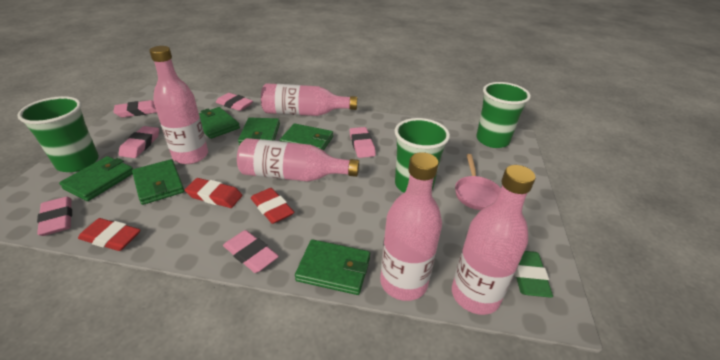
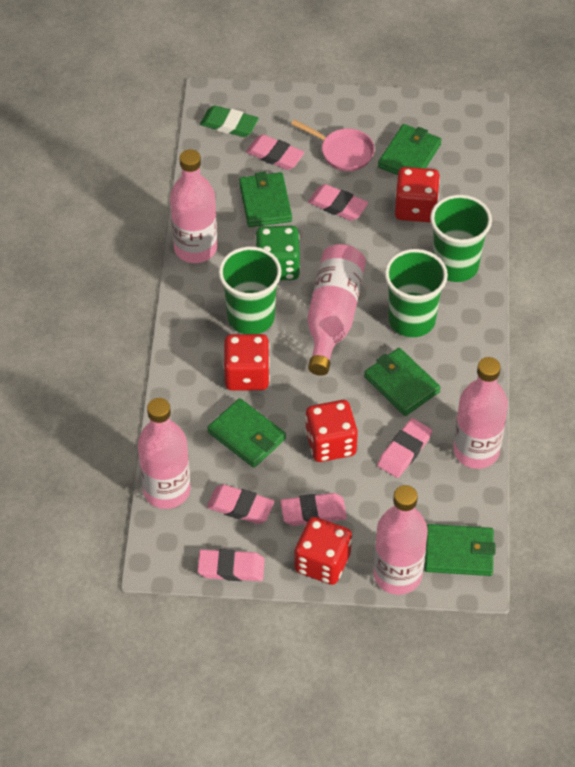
green dice: 0 -> 1
green wallet: 6 -> 5
red dice: 0 -> 4
red eraser: 3 -> 0

